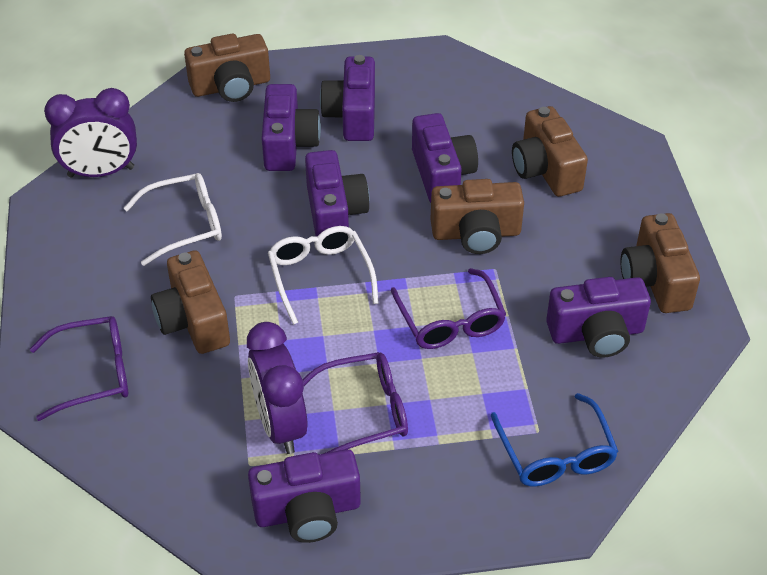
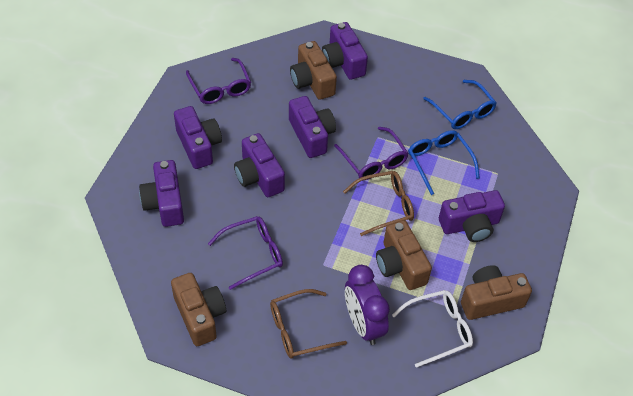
blue glasses: 1 -> 2
brown camera: 5 -> 4
brown glasses: 0 -> 2
purple clock: 2 -> 1
white glasses: 2 -> 1

